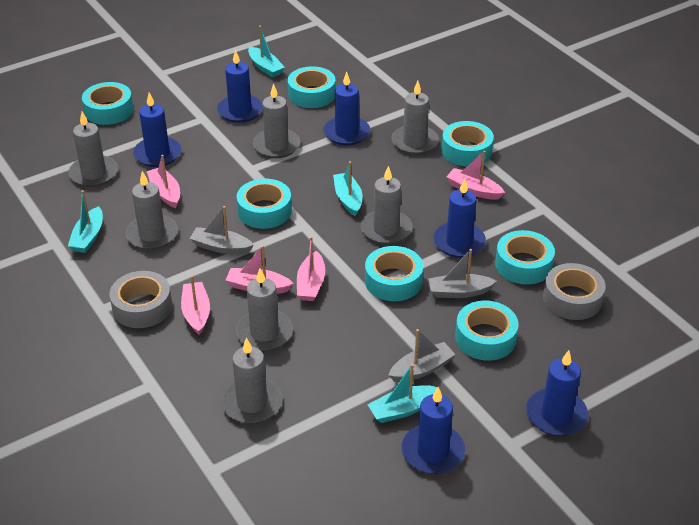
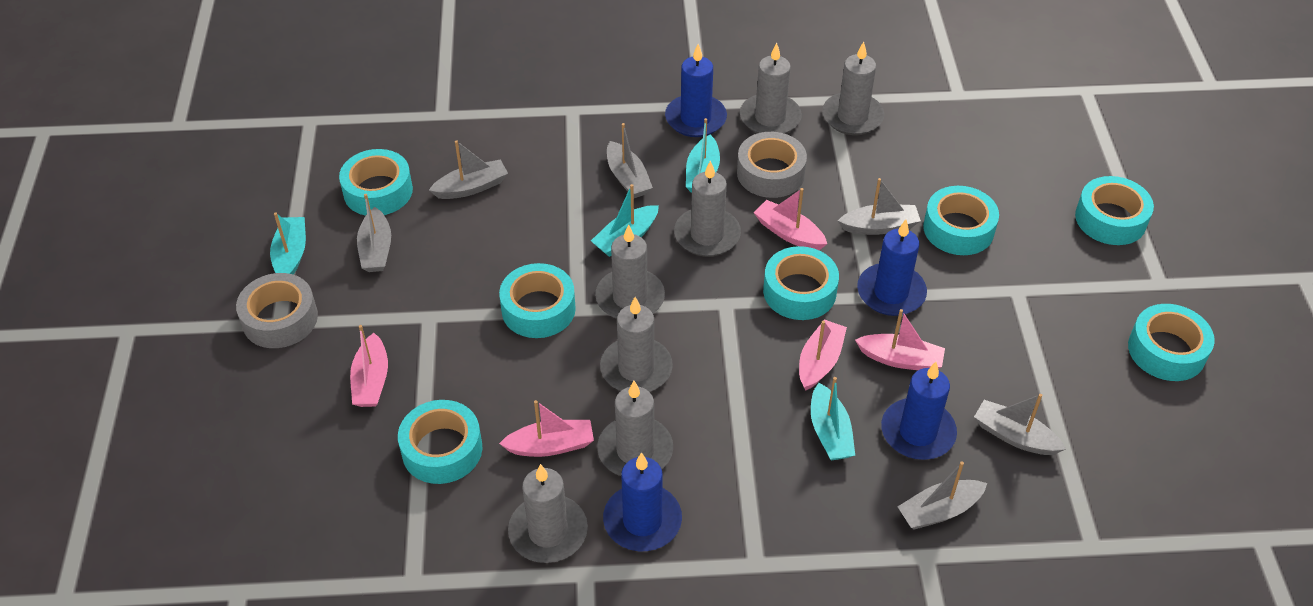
blue candle: 6 -> 4
grey boat: 3 -> 6

